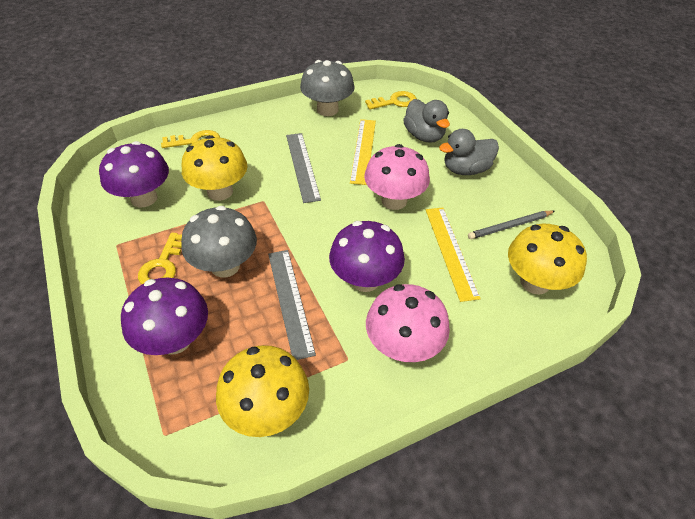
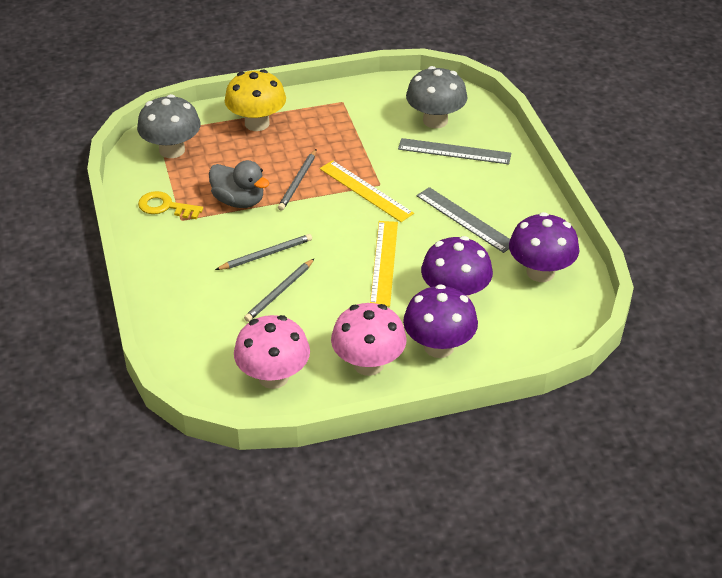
grey duck: 2 -> 1
grey pencil: 1 -> 3
yellow key: 3 -> 1
yellow mushroom: 3 -> 1

